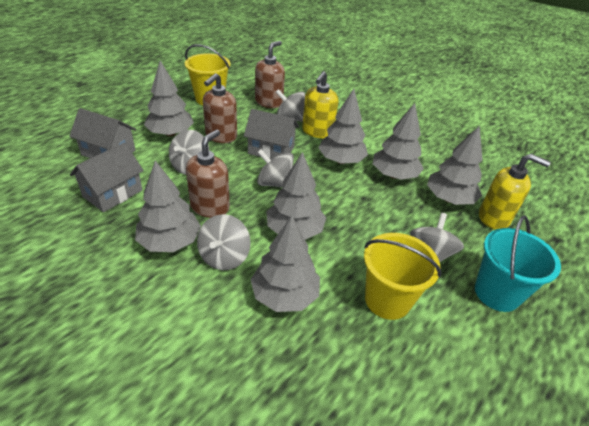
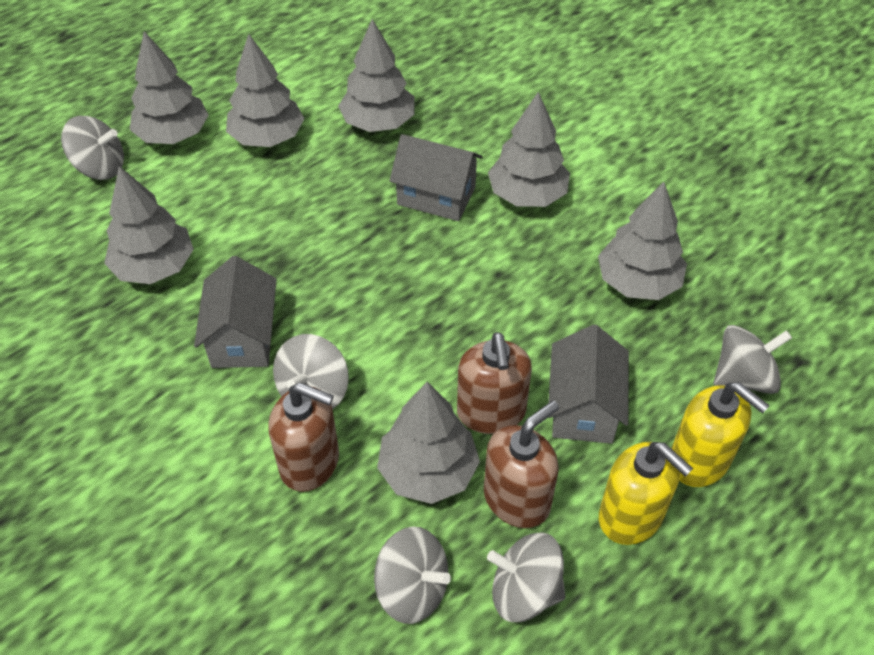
turquoise bucket: 1 -> 0
yellow bucket: 2 -> 0

